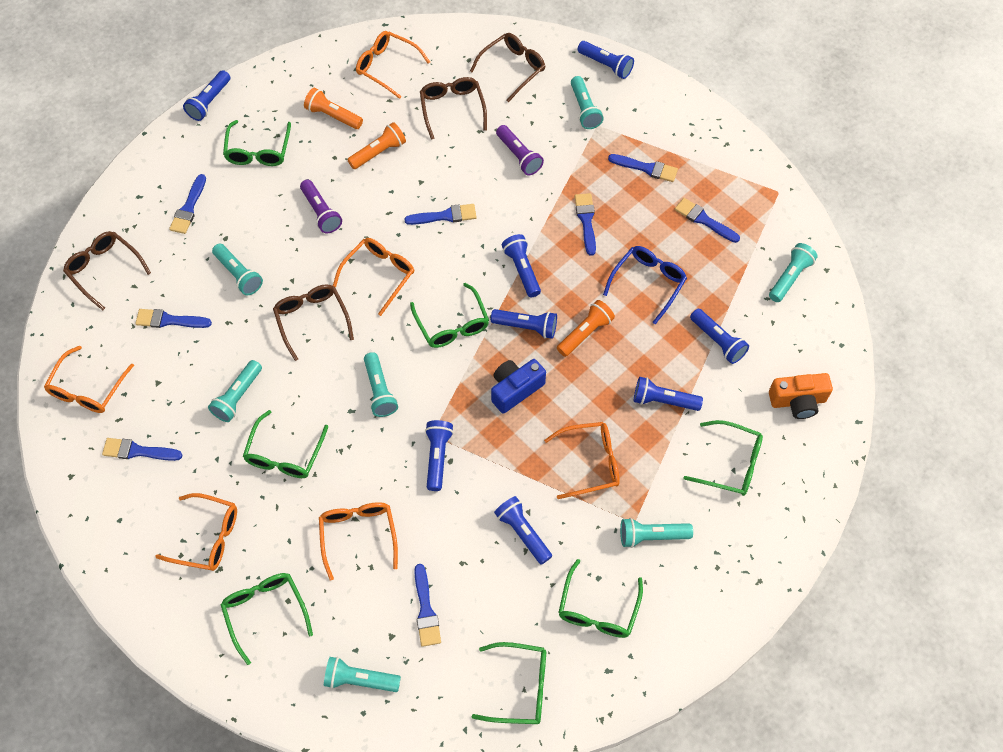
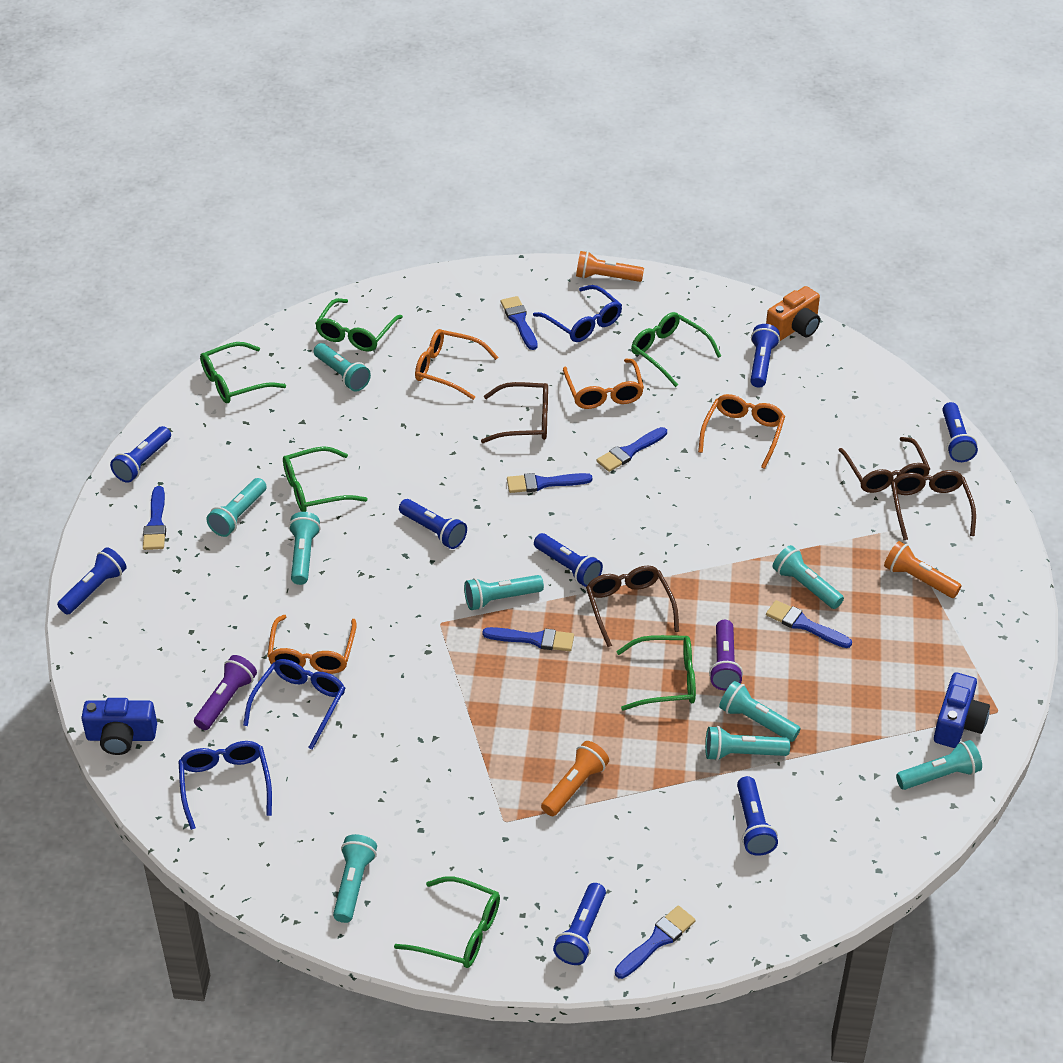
blue brush: 8 -> 7
blue camera: 1 -> 2
blue glasses: 1 -> 3
green glasses: 7 -> 6
orange glasses: 6 -> 4
turquoise flashlight: 7 -> 9

